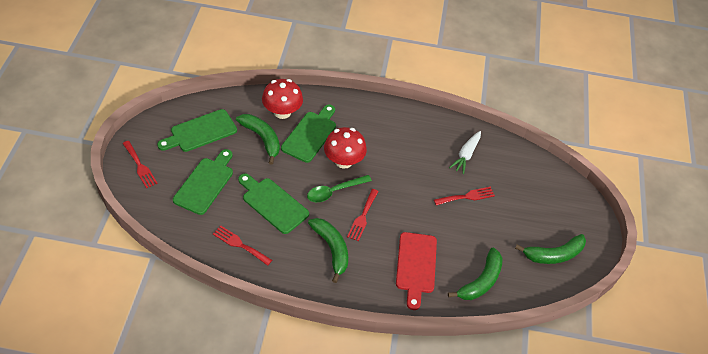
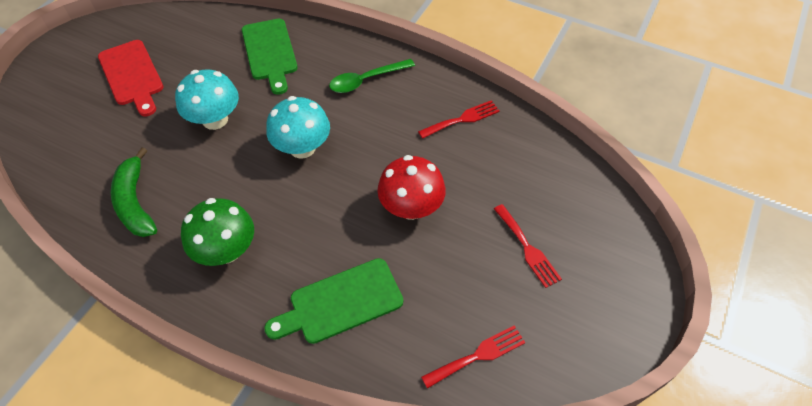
green banana: 4 -> 1
green cutting board: 4 -> 2
green mushroom: 0 -> 1
red fork: 4 -> 3
red mushroom: 2 -> 1
turquoise mushroom: 0 -> 2
white carrot: 1 -> 0

